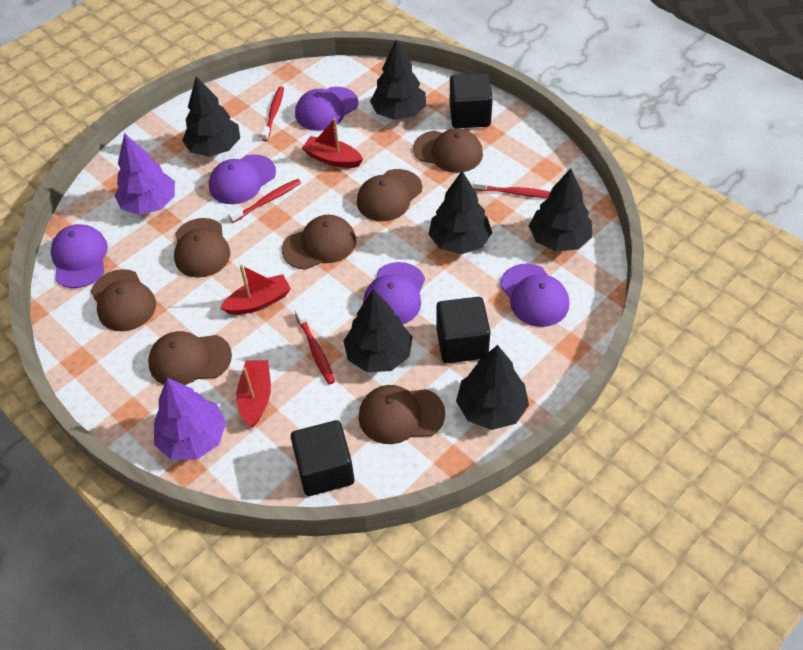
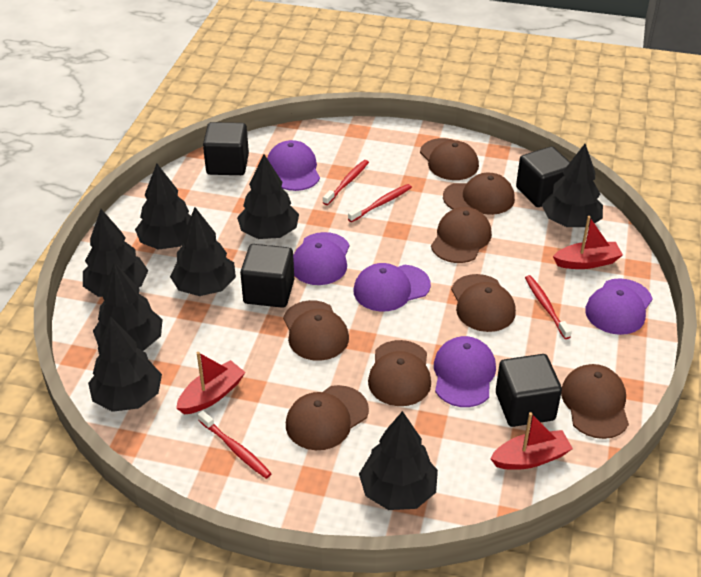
black cube: 3 -> 4
black tree: 6 -> 8
brown cap: 7 -> 8
purple tree: 2 -> 0

